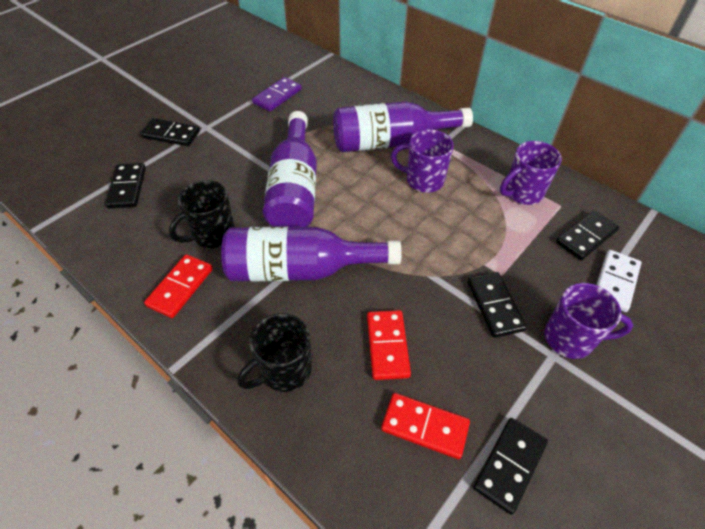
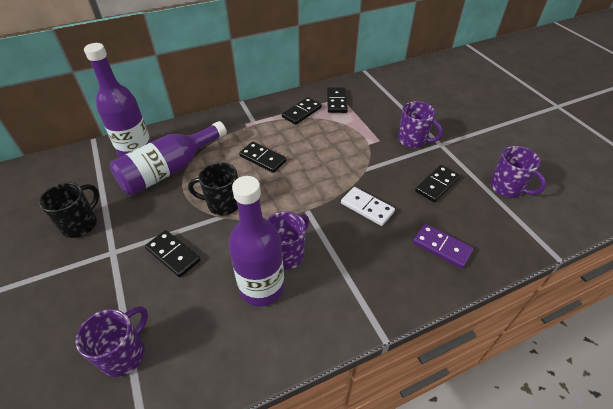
purple mug: 3 -> 4
red domino: 3 -> 0

